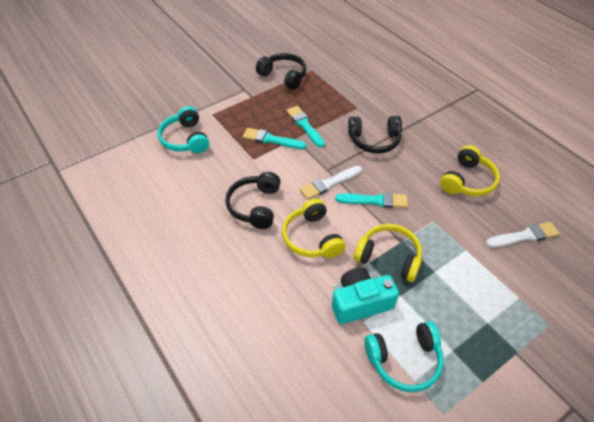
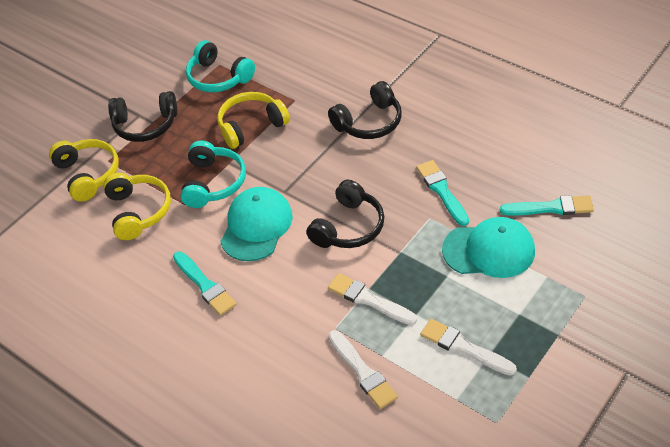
turquoise camera: 1 -> 0
turquoise cap: 0 -> 2
white brush: 2 -> 3

